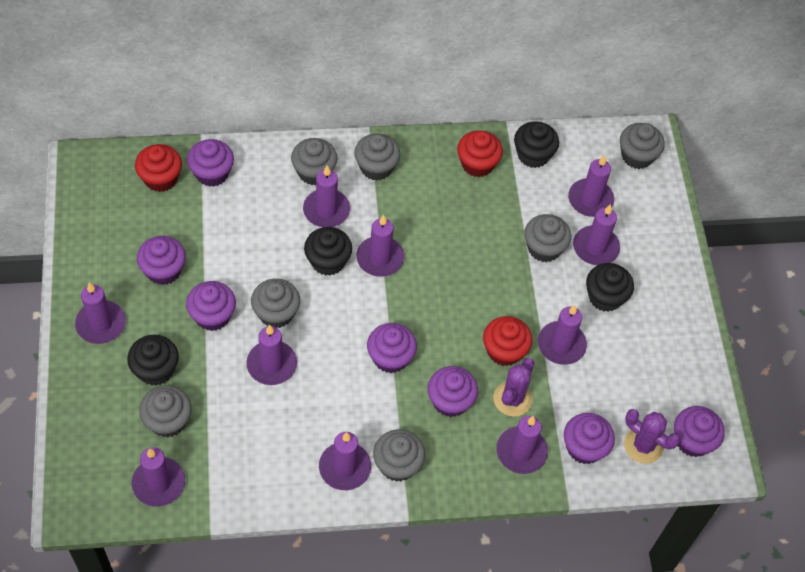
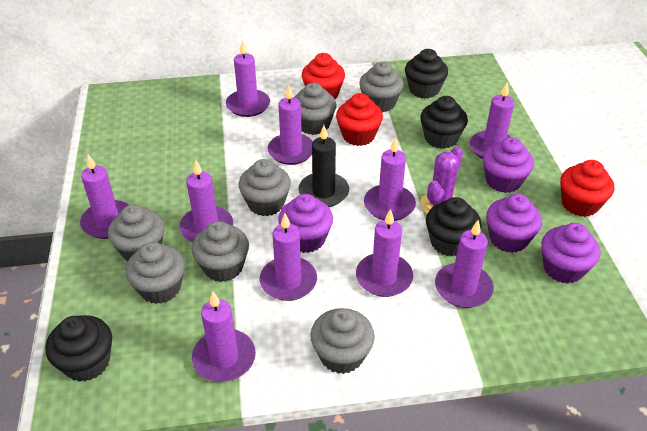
black candle: 0 -> 1
purple cactus: 2 -> 1
purple cupcake: 7 -> 4

